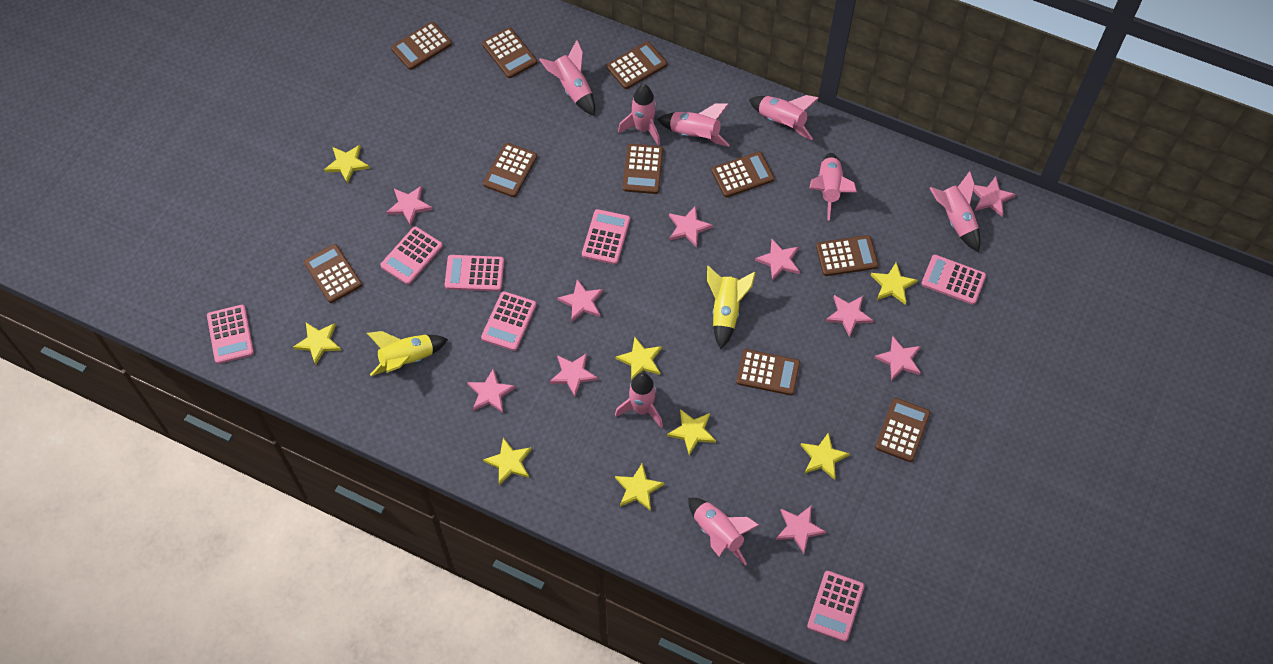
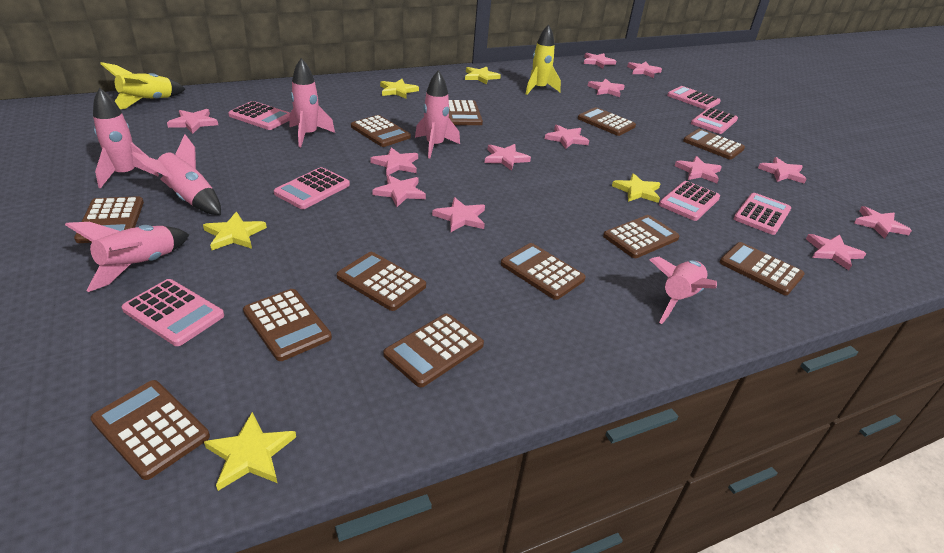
brown calculator: 10 -> 12
pink rocket: 8 -> 6
pink star: 10 -> 13
yellow star: 8 -> 5

